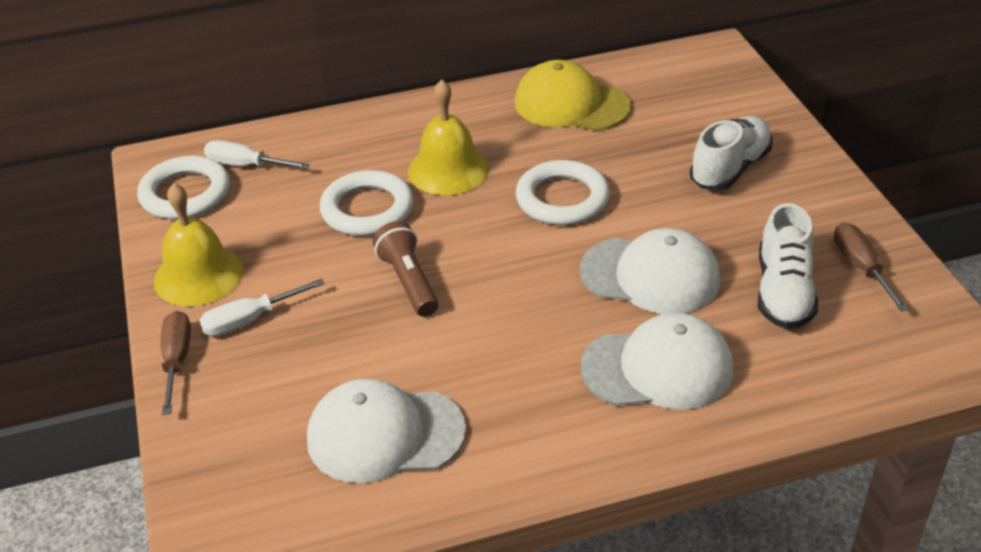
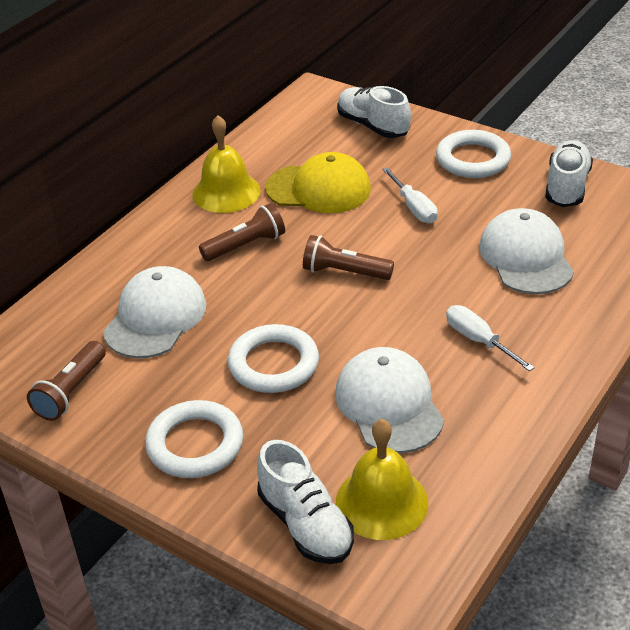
brown flashlight: 1 -> 3
brown screwdriver: 2 -> 0
white shoe: 2 -> 3

